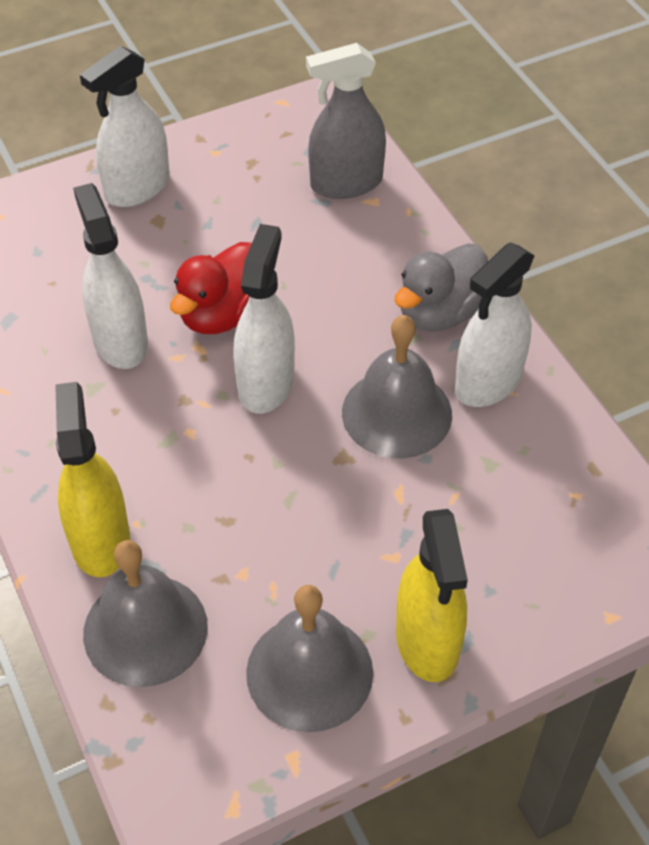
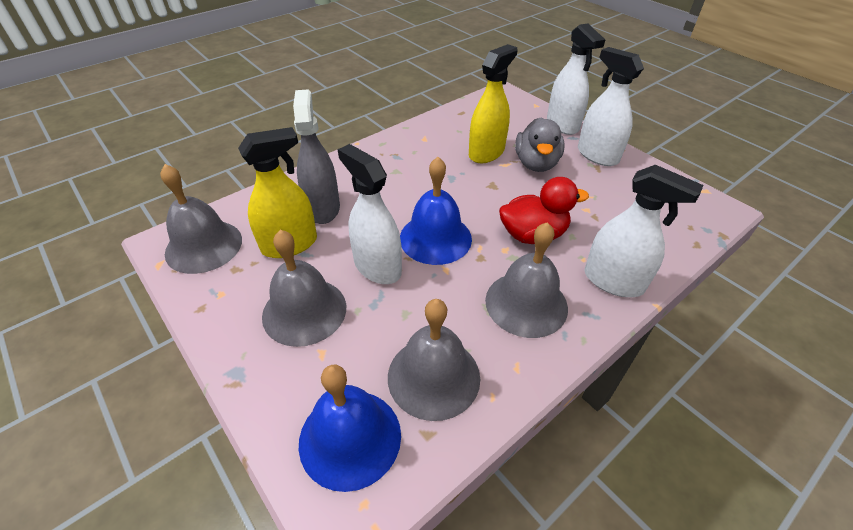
blue bell: 0 -> 2
grey bell: 3 -> 4

